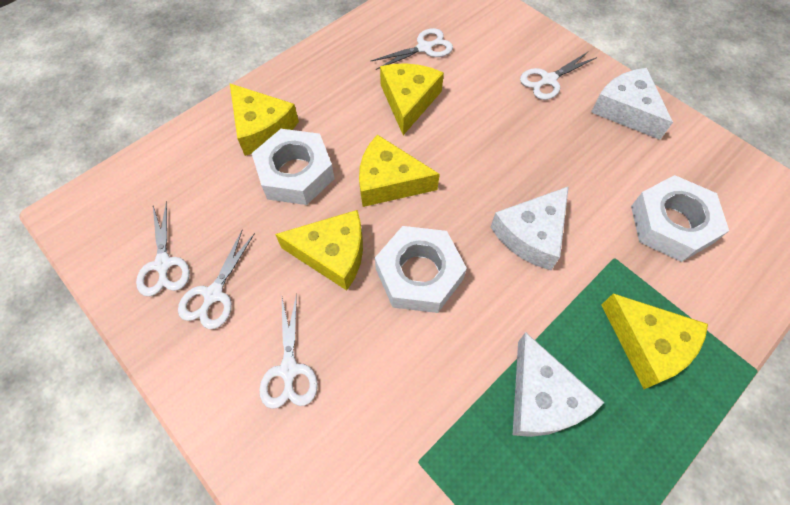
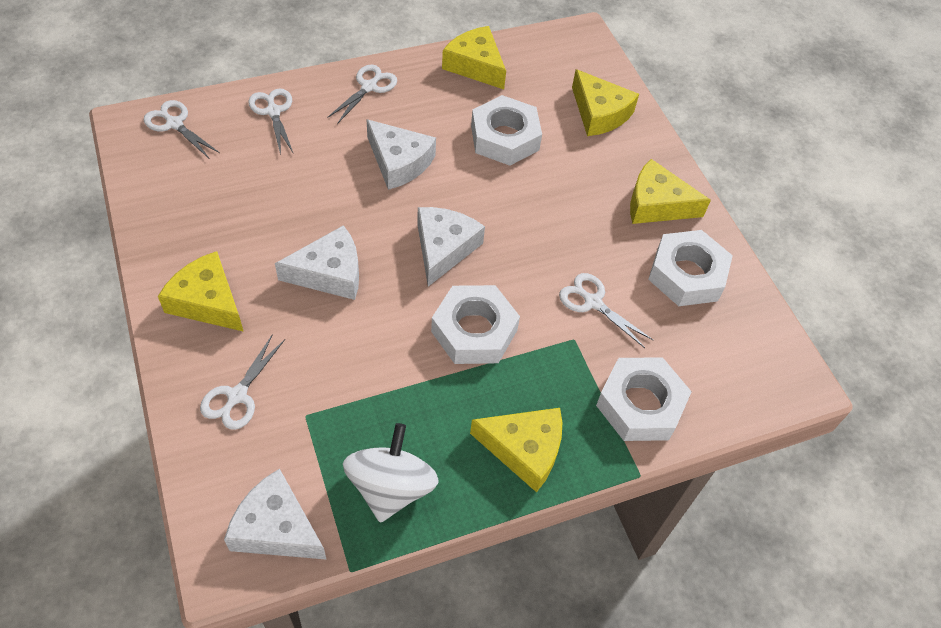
white cheese: 3 -> 4
white nut: 3 -> 4
white spinning top: 0 -> 1

